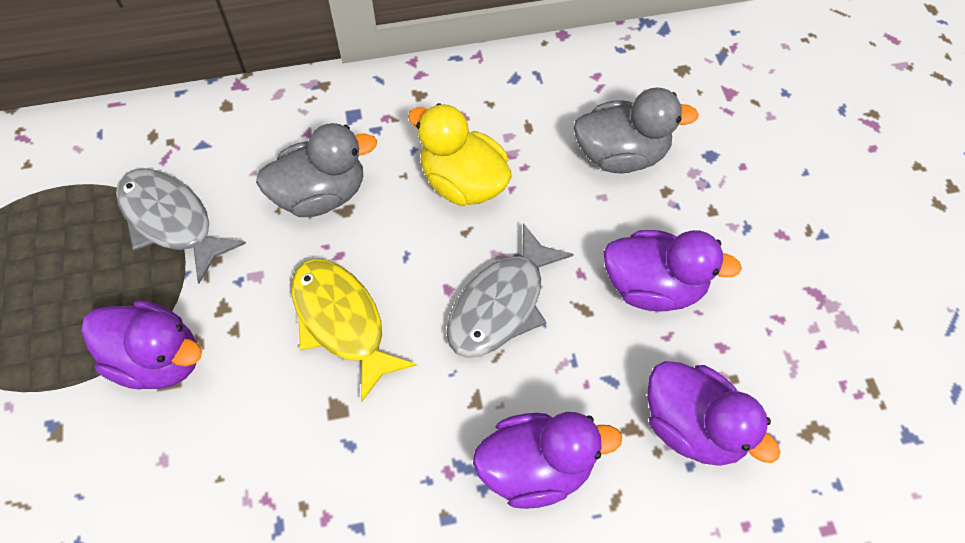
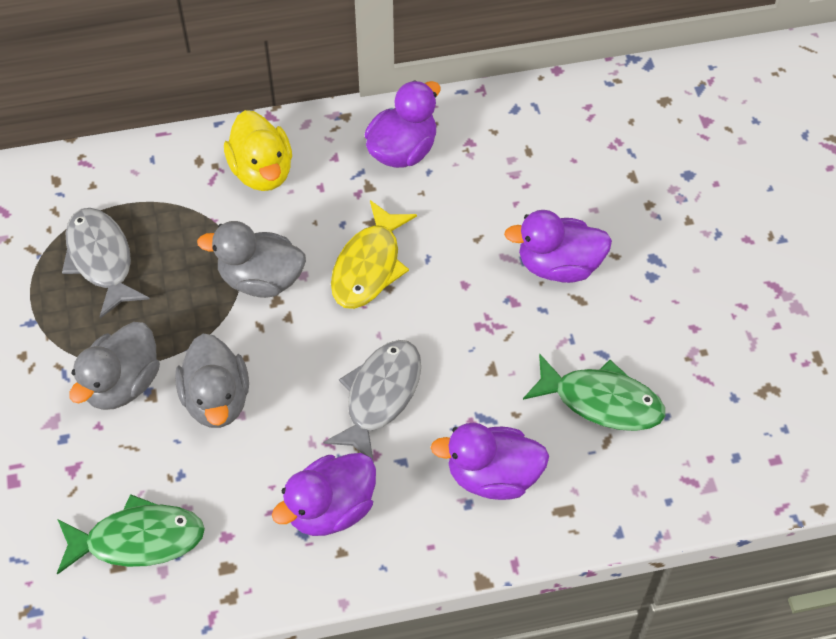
green fish: 0 -> 2
grey duck: 2 -> 3

